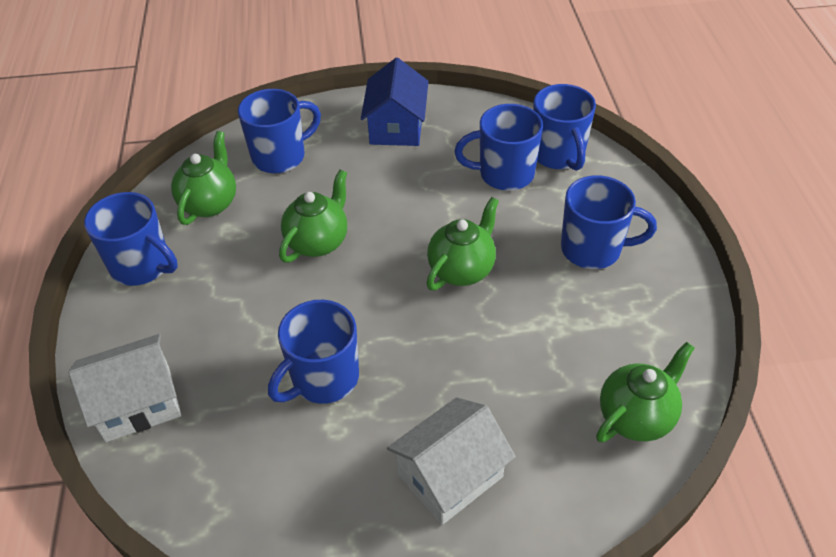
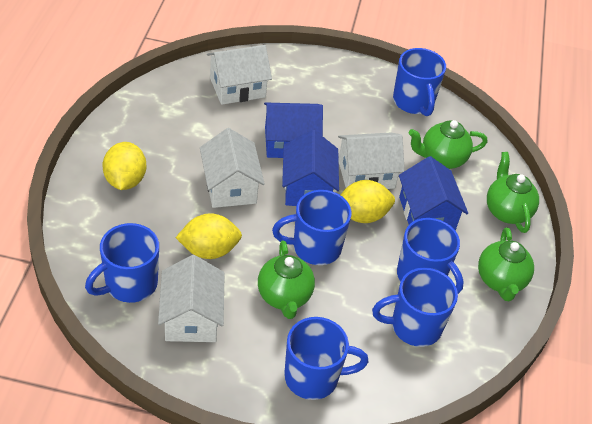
blue house: 1 -> 3
white house: 2 -> 4
yellow lemon: 0 -> 3

